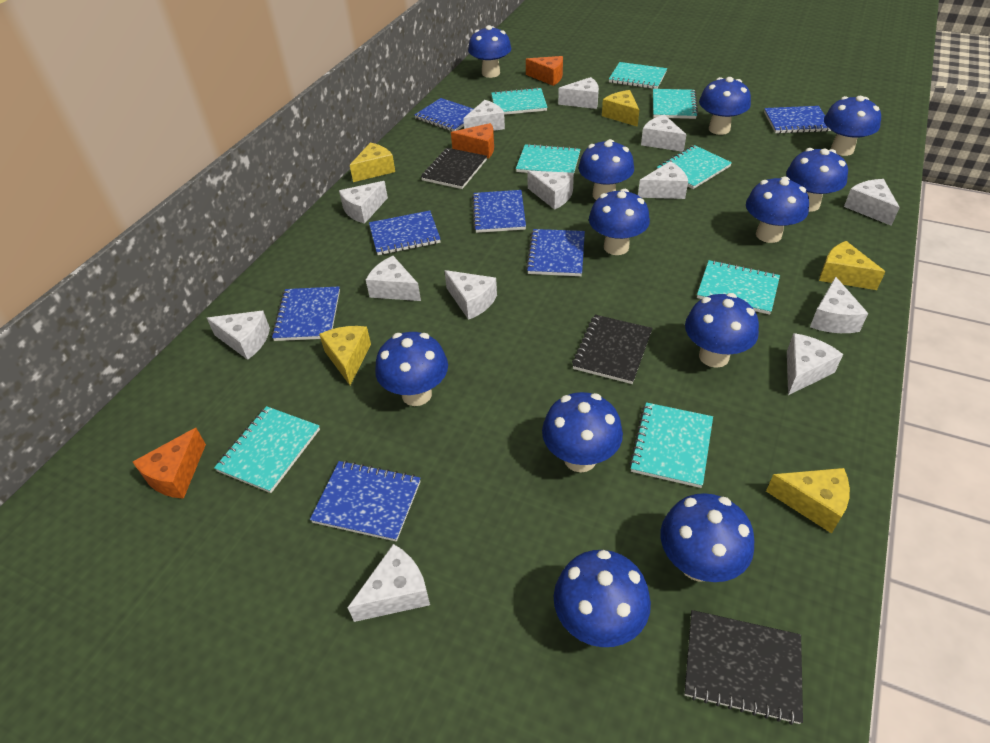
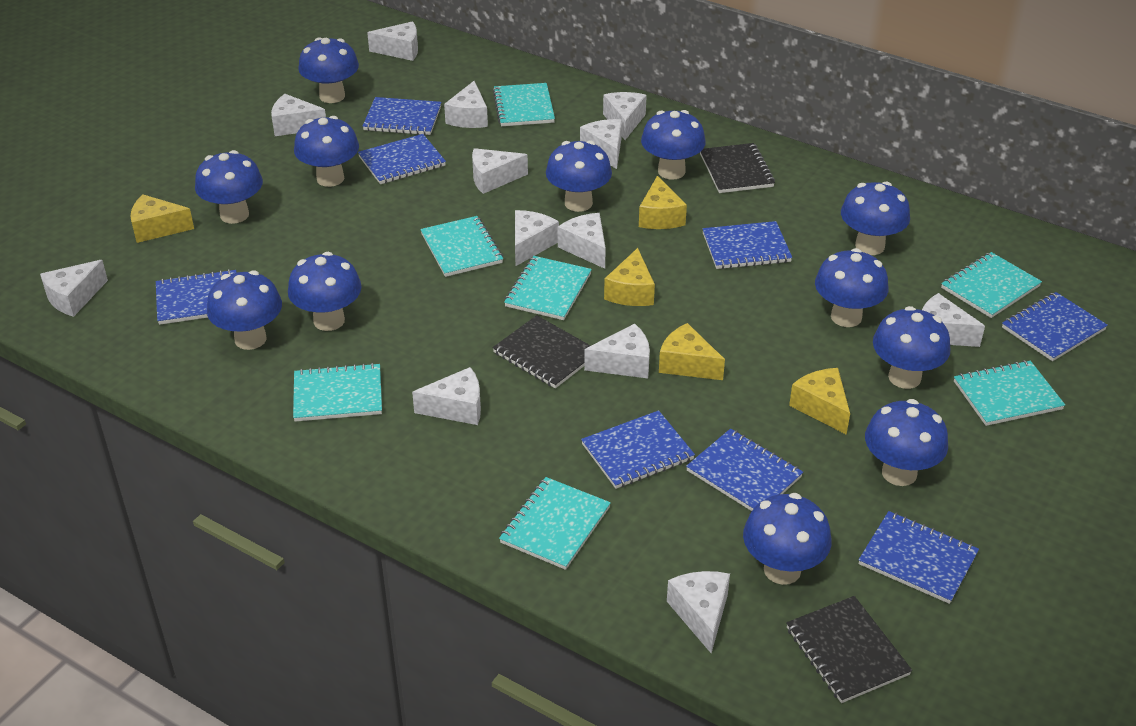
blue notebook: 7 -> 8
orange cheese: 3 -> 0
turquoise notebook: 8 -> 7

